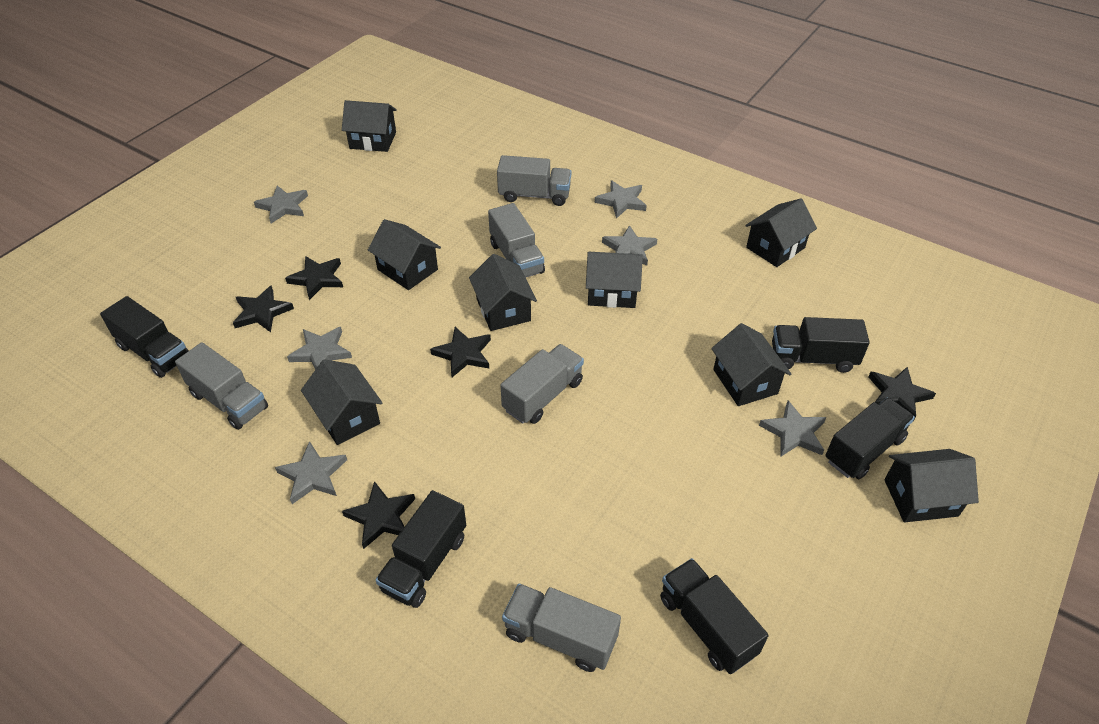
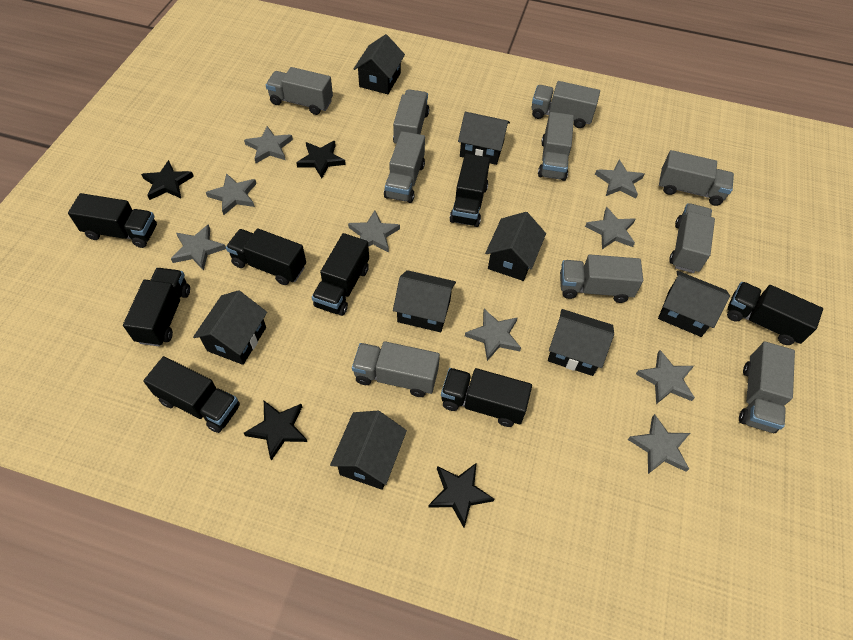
black star: 5 -> 4
black truck: 5 -> 8
grey star: 6 -> 9
grey truck: 5 -> 10

